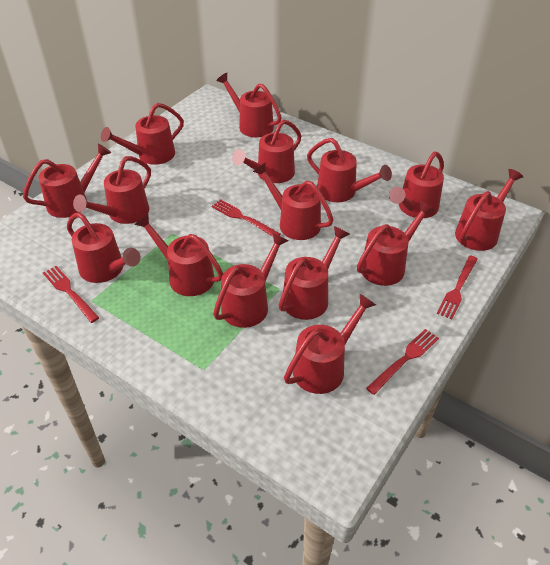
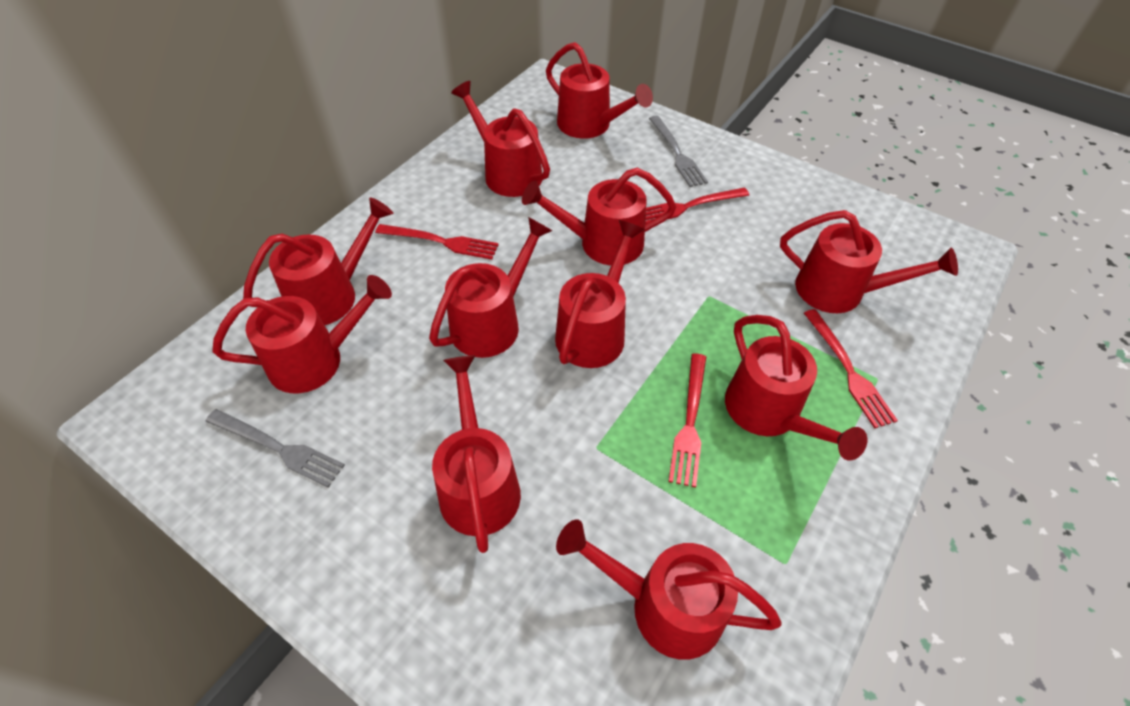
grey fork: 0 -> 2
red watering can: 15 -> 11

